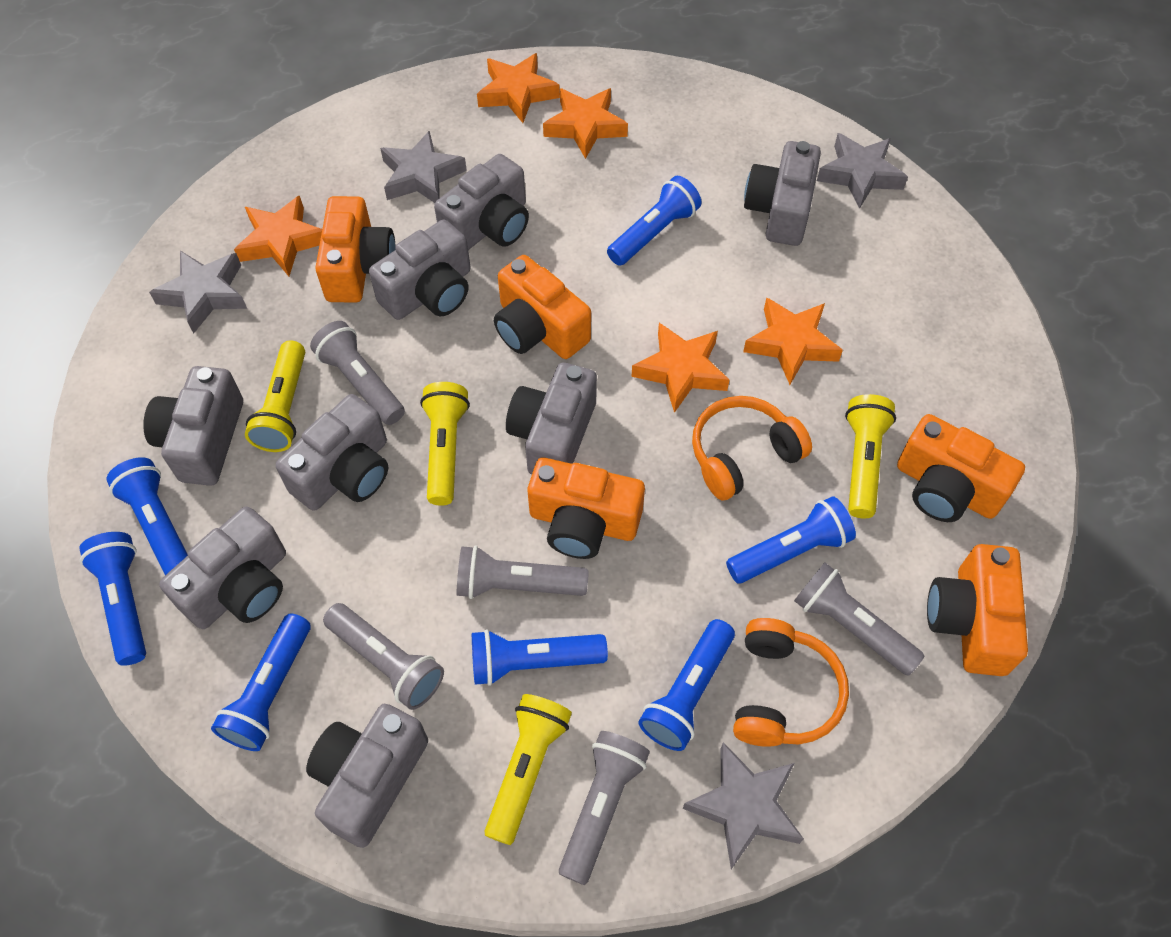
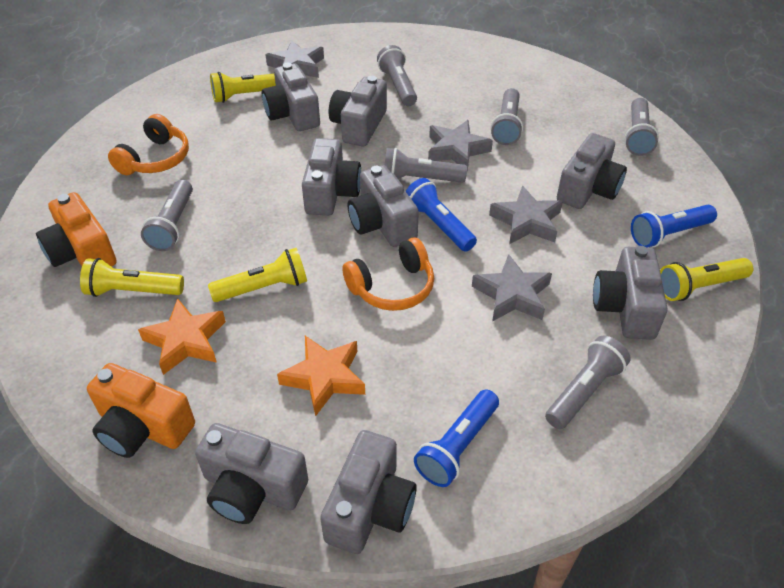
blue flashlight: 7 -> 3
grey flashlight: 5 -> 6
orange camera: 5 -> 2
orange star: 5 -> 2

